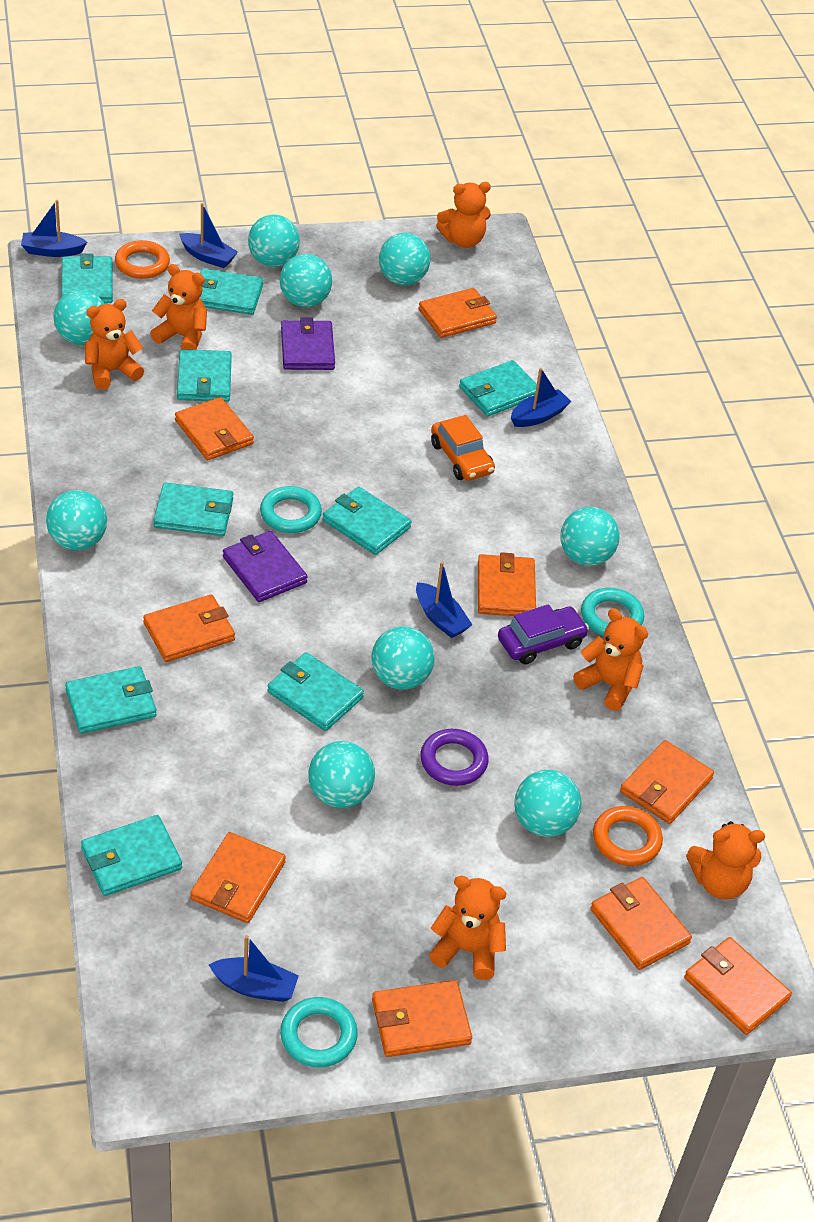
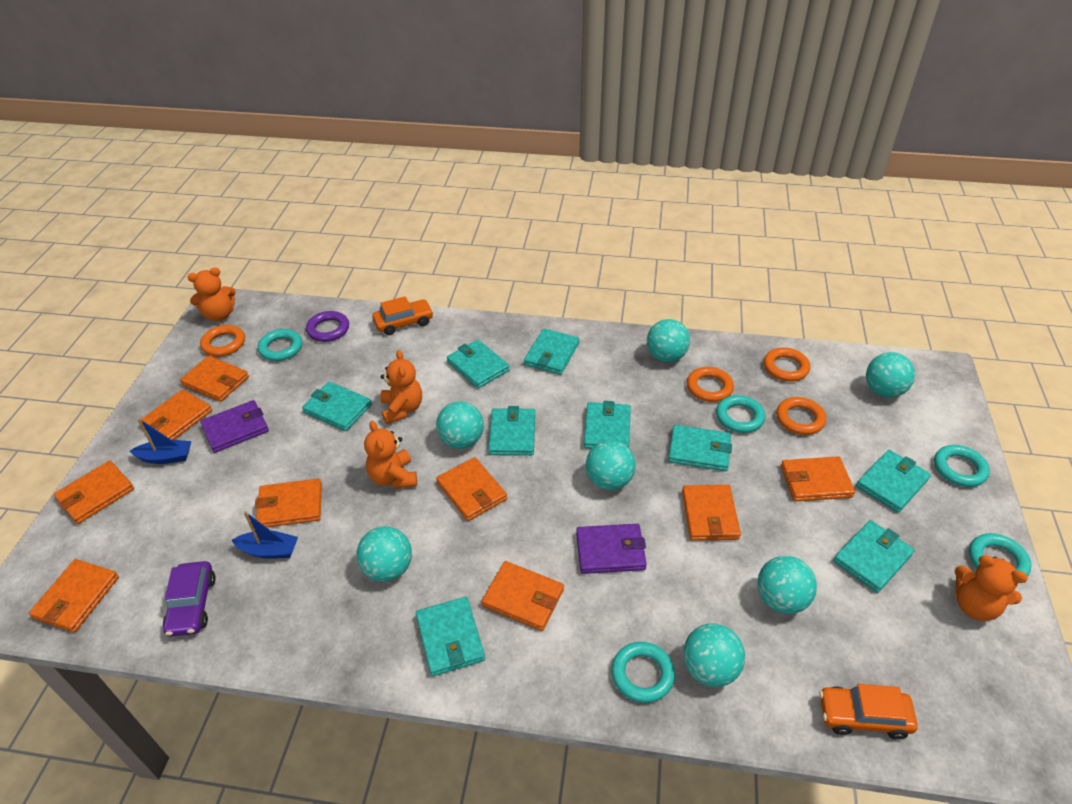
blue boat: 5 -> 2
orange car: 1 -> 2
orange ring: 2 -> 4
orange teddy bear: 6 -> 4
turquoise ball: 9 -> 7
turquoise ring: 3 -> 5

